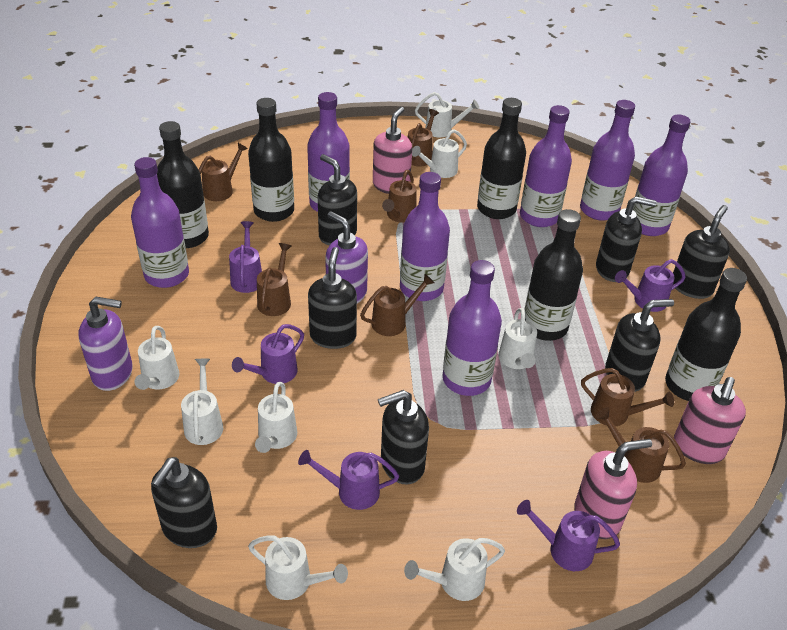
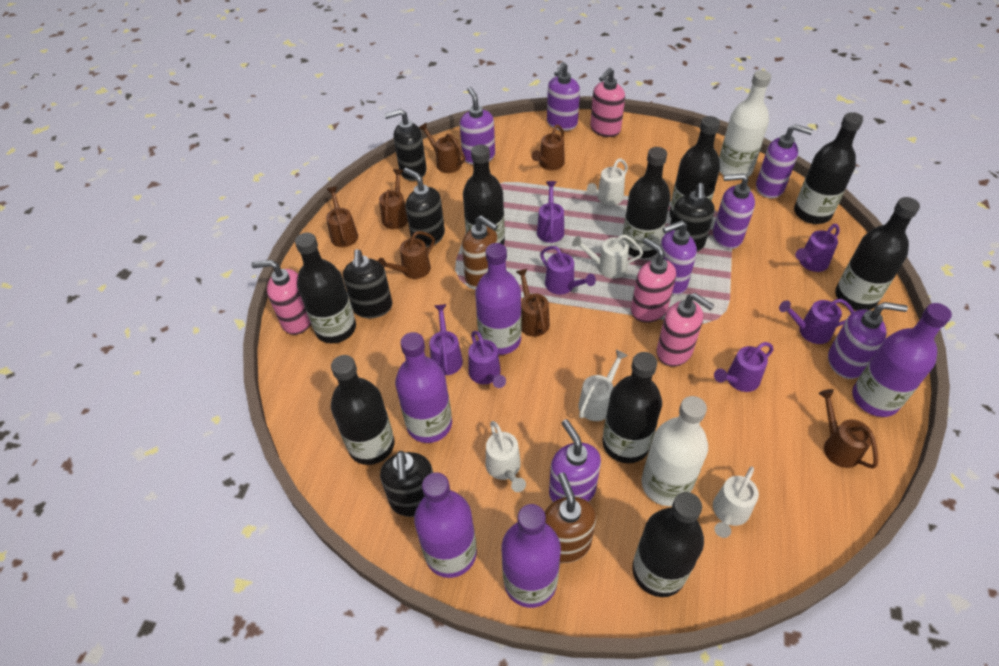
black bottle: 5 -> 9
black soap dispenser: 7 -> 5
brown soap dispenser: 0 -> 2
pink soap dispenser: 3 -> 4
purple bottle: 7 -> 5
purple soap dispenser: 2 -> 7
purple watering can: 5 -> 7
white bottle: 0 -> 2
white watering can: 8 -> 5

